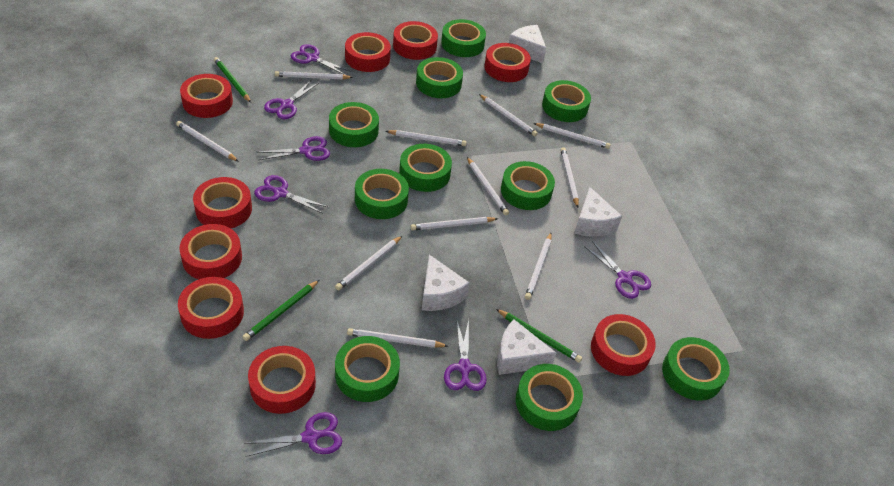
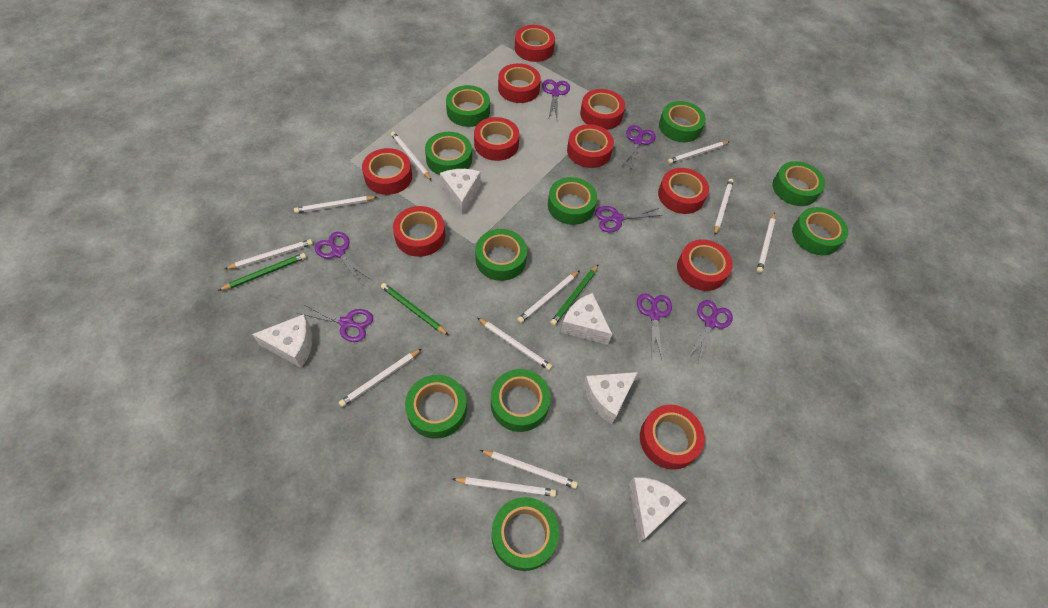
red tape: 9 -> 10
white cheese: 4 -> 5

